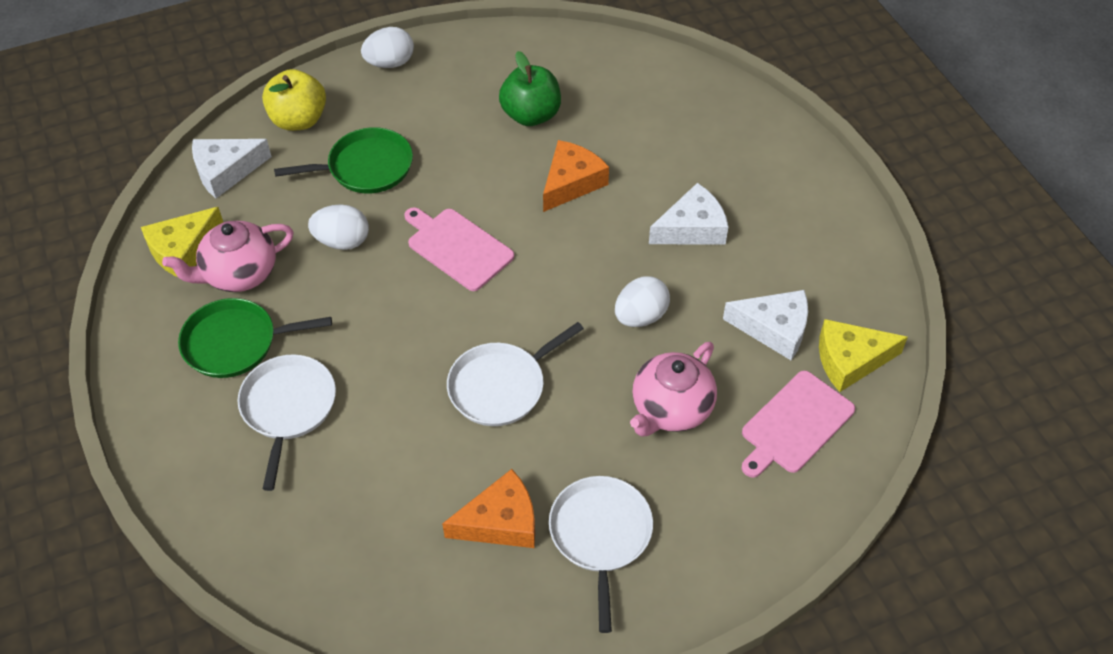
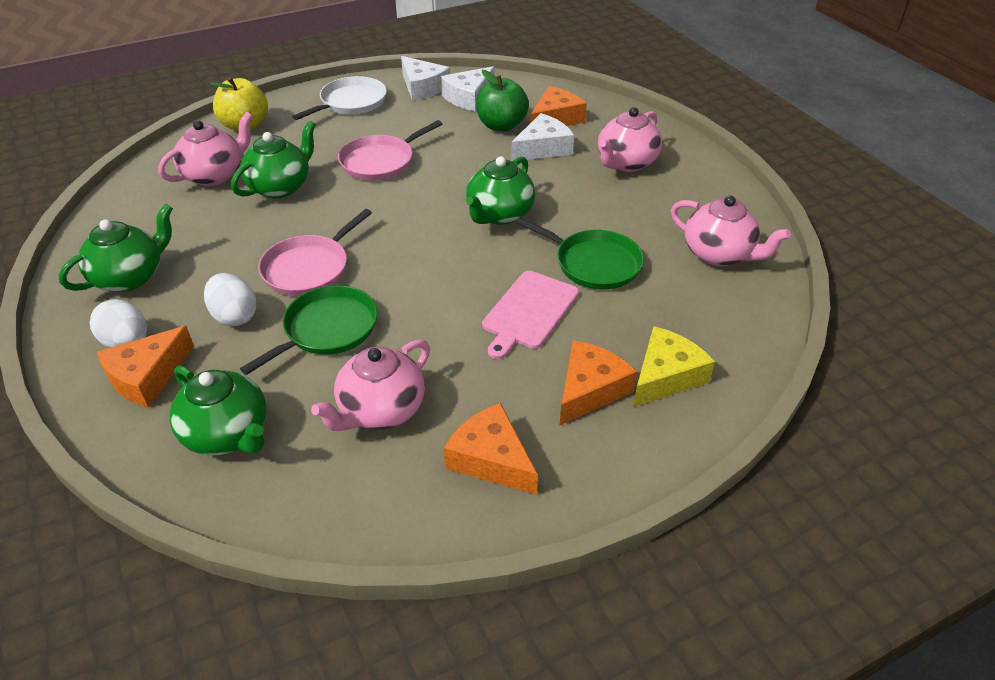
green teapot: 0 -> 4
orange cheese: 2 -> 4
pink cutting board: 2 -> 1
pink pan: 0 -> 2
pink teapot: 2 -> 4
white egg: 3 -> 2
white pan: 3 -> 1
yellow cheese: 2 -> 1

